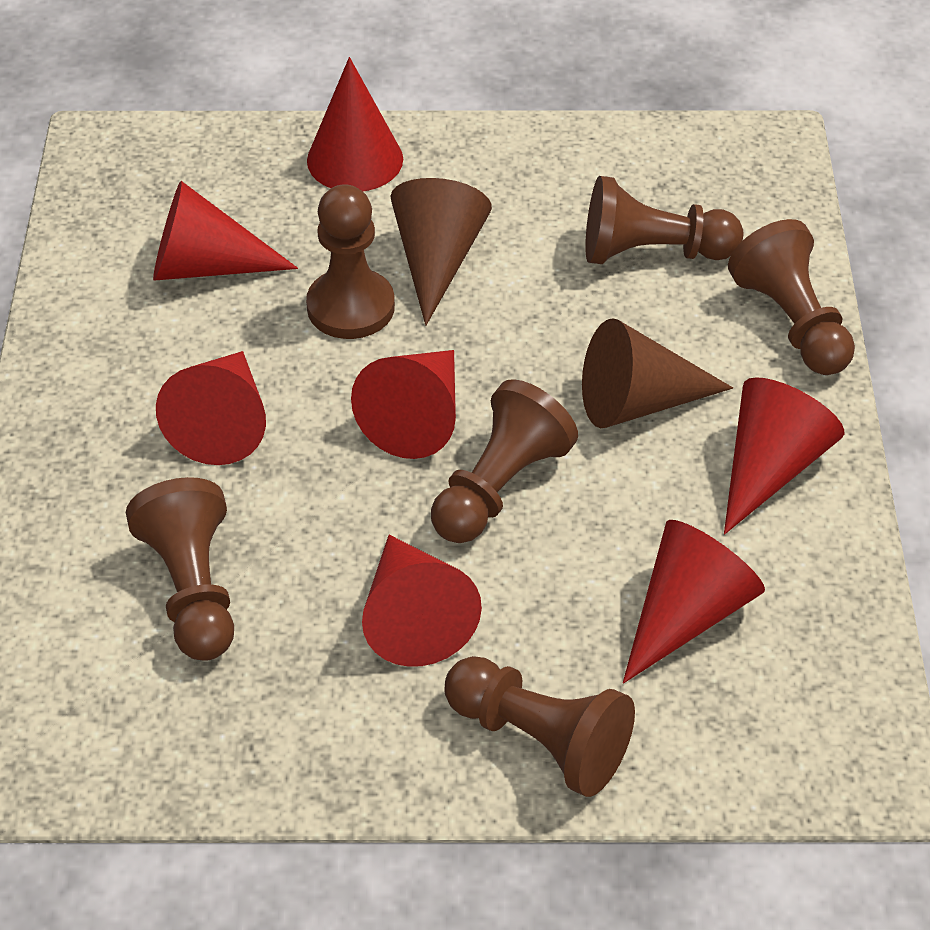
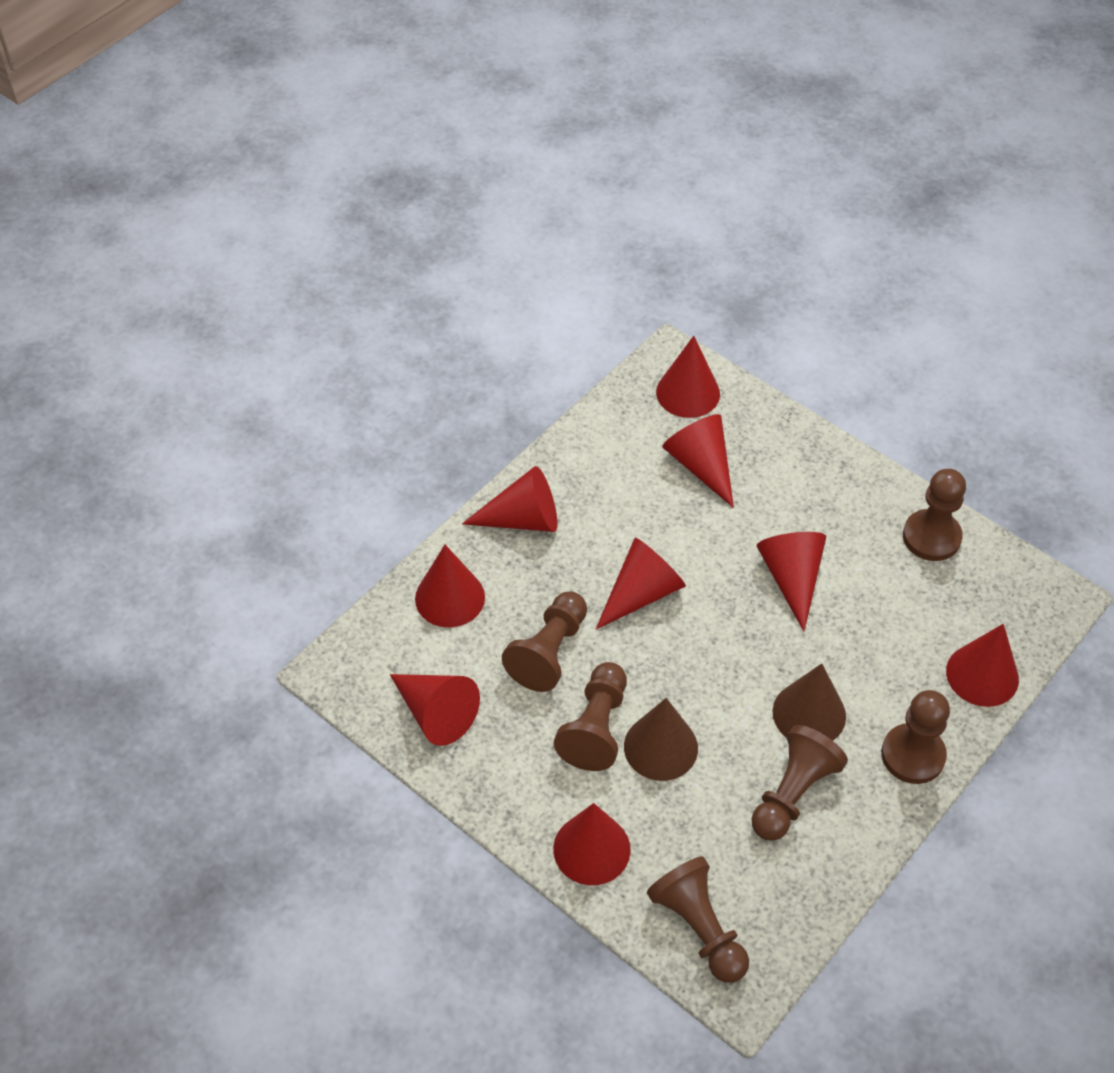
red cone: 7 -> 9

